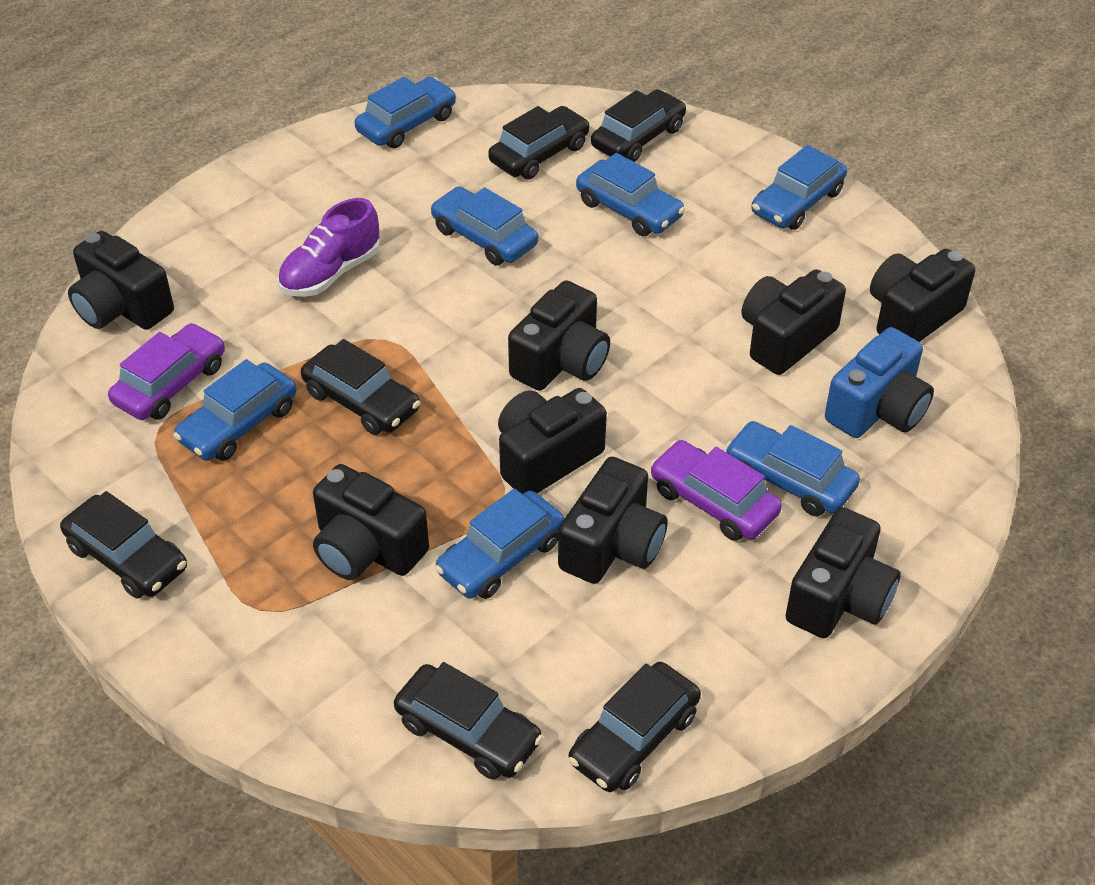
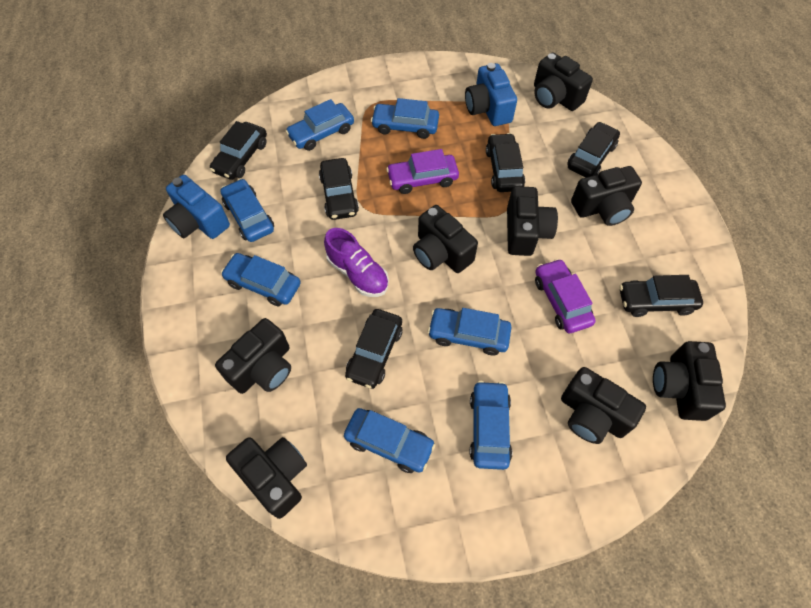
blue camera: 1 -> 2

